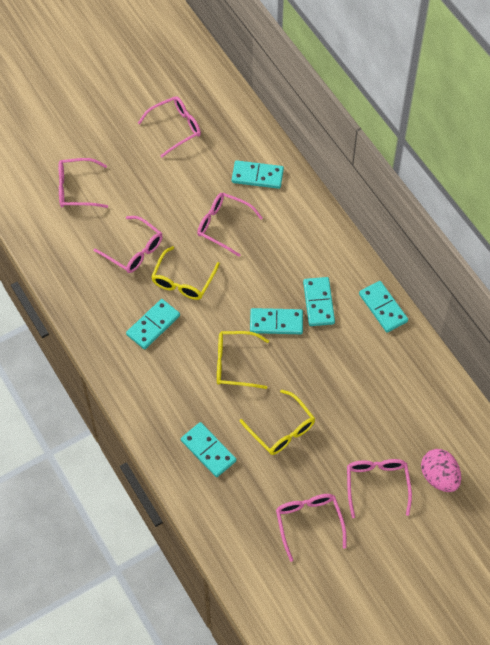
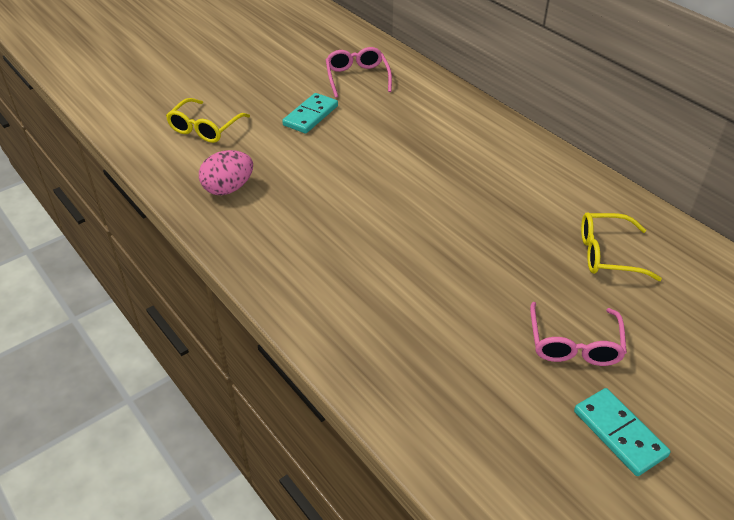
pink glasses: 6 -> 2
turquoise domino: 6 -> 2
yellow glasses: 3 -> 2

